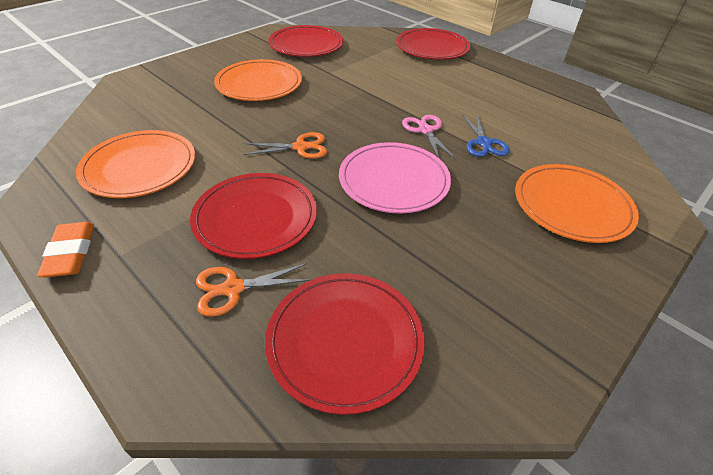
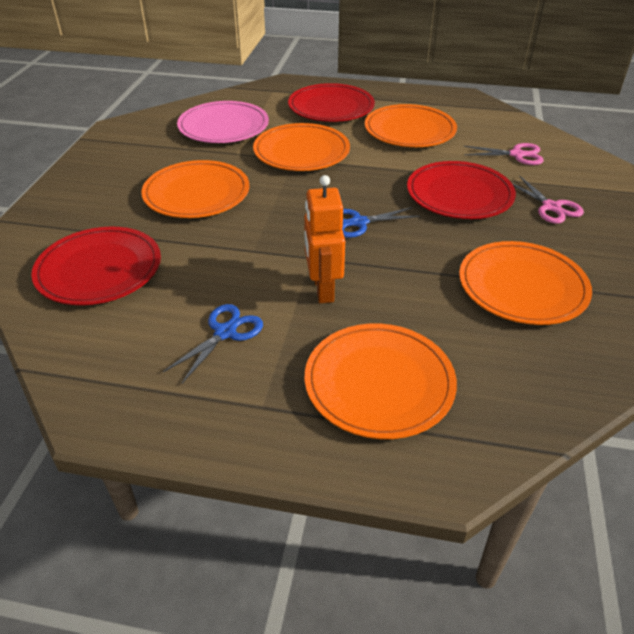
blue scissors: 1 -> 2
orange eraser: 1 -> 0
orange plate: 3 -> 5
orange robot: 0 -> 1
orange scissors: 2 -> 0
pink scissors: 1 -> 2
red plate: 4 -> 3

